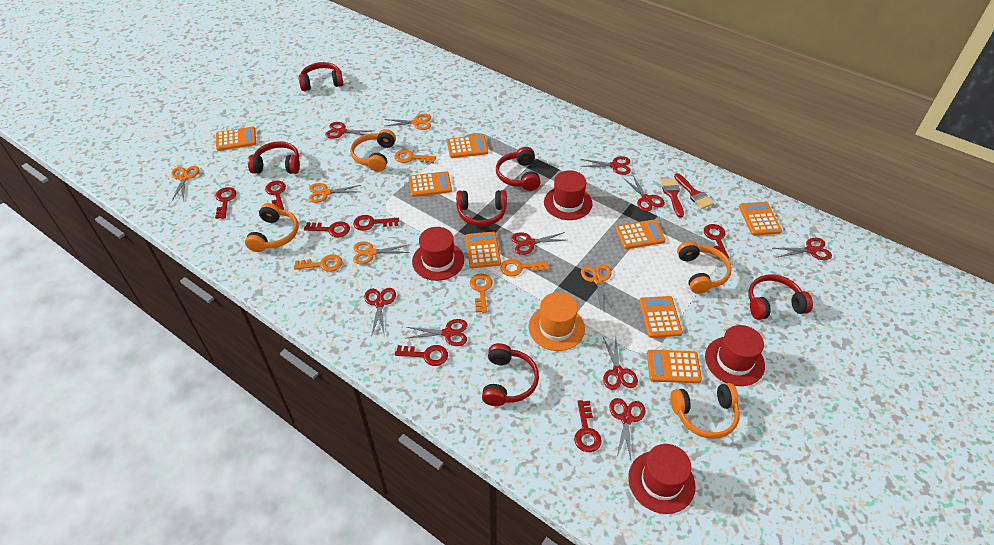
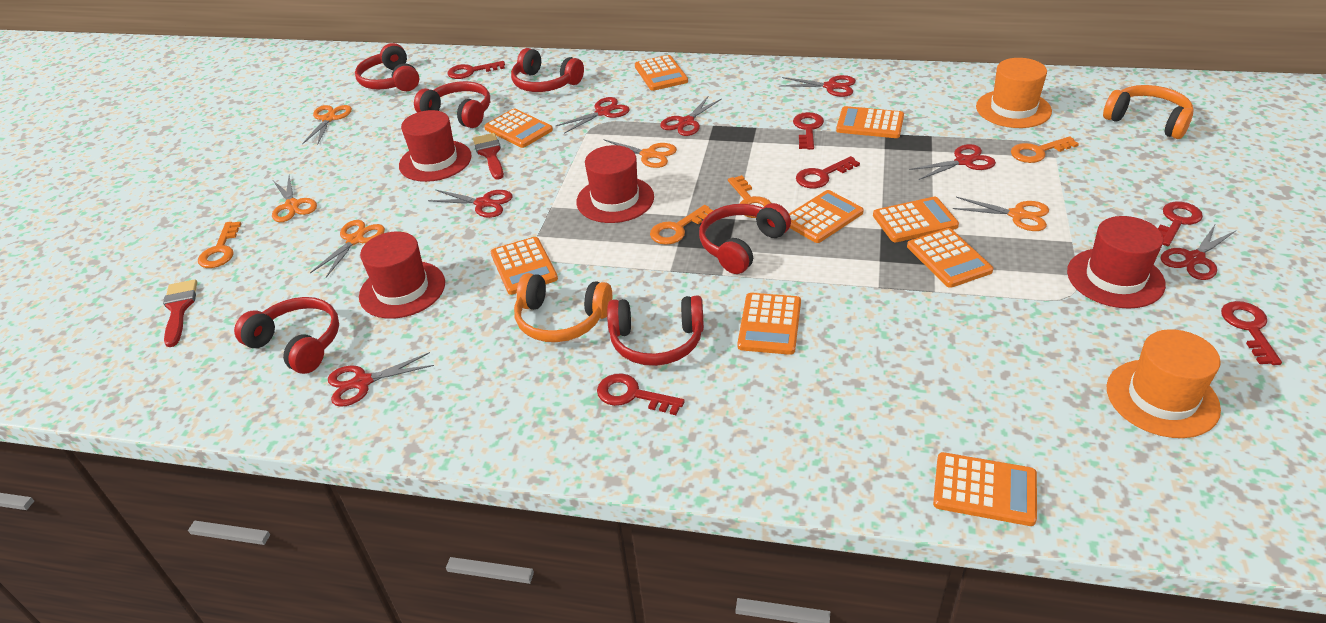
orange calculator: 8 -> 9
orange hat: 1 -> 2
orange headphones: 4 -> 2
red key: 7 -> 6
red scissors: 9 -> 7

